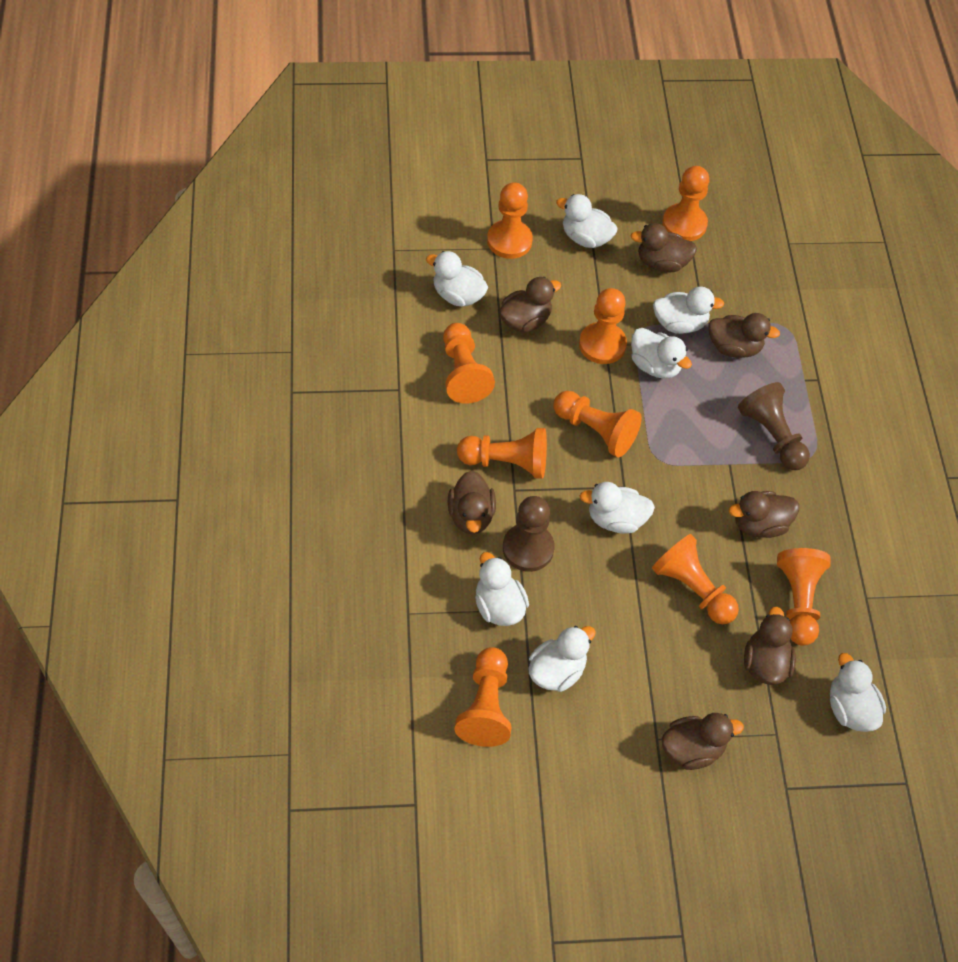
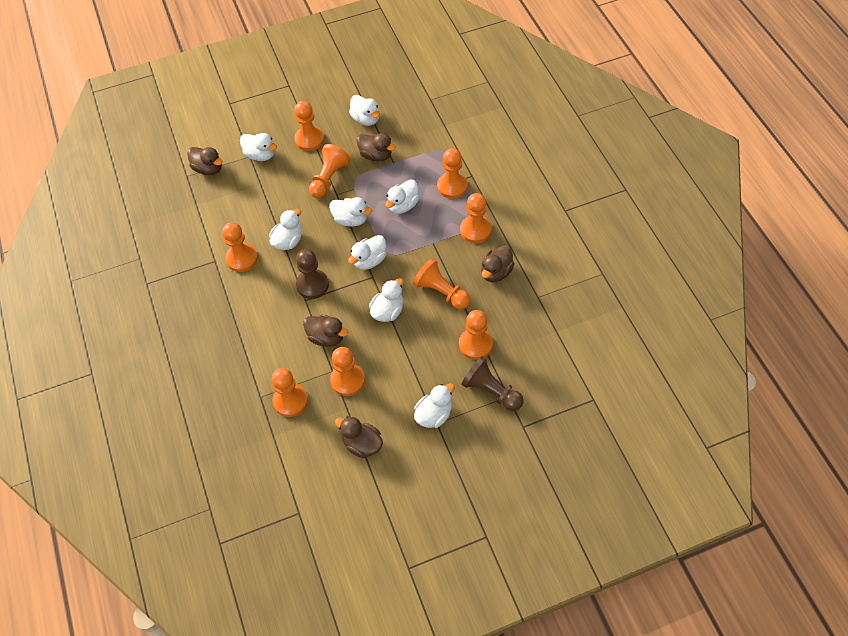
brown duck: 7 -> 5

